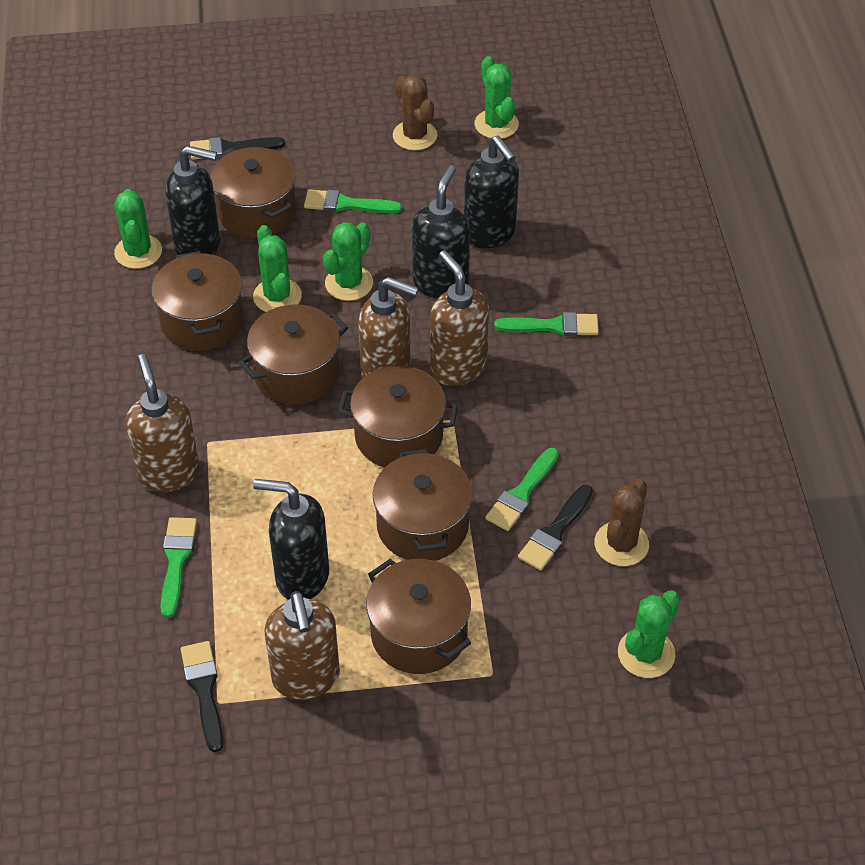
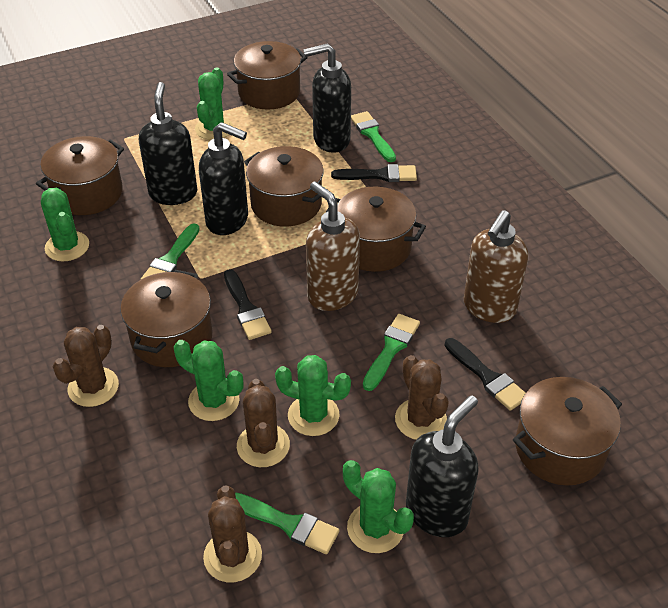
brown cactus: 2 -> 4
brown soap dispenser: 4 -> 2

